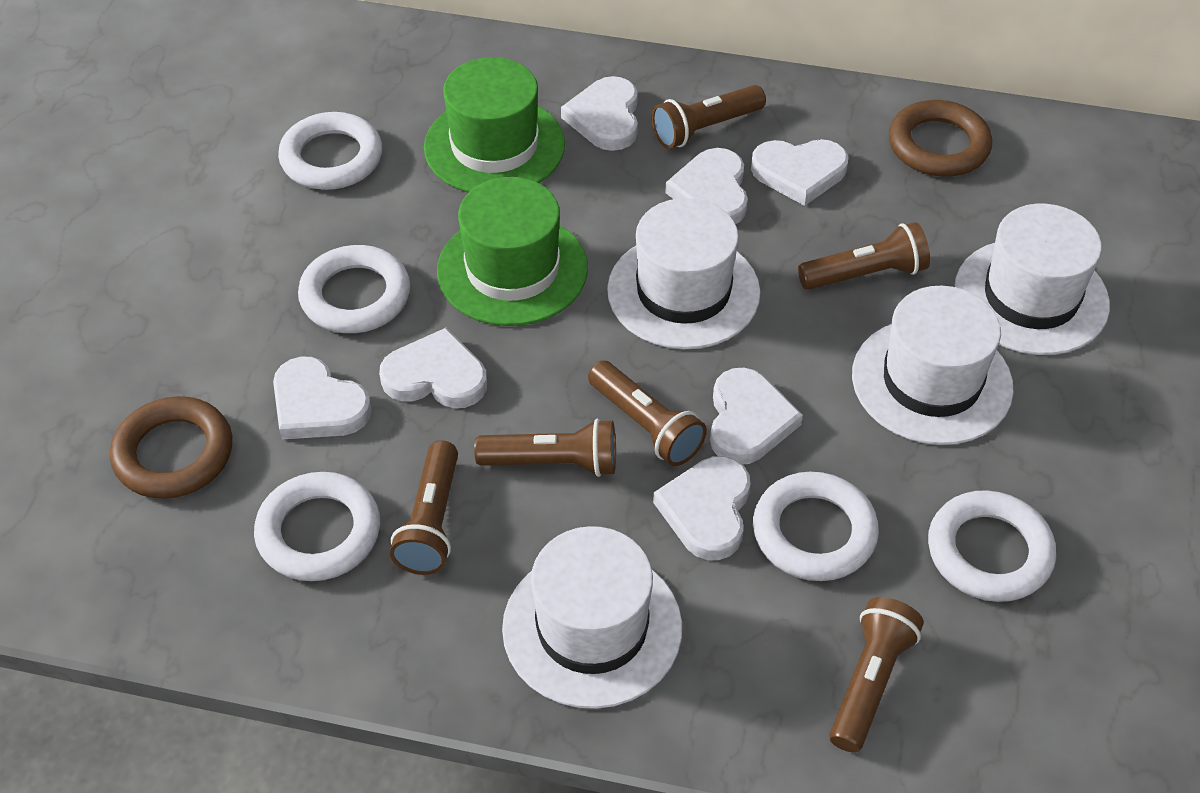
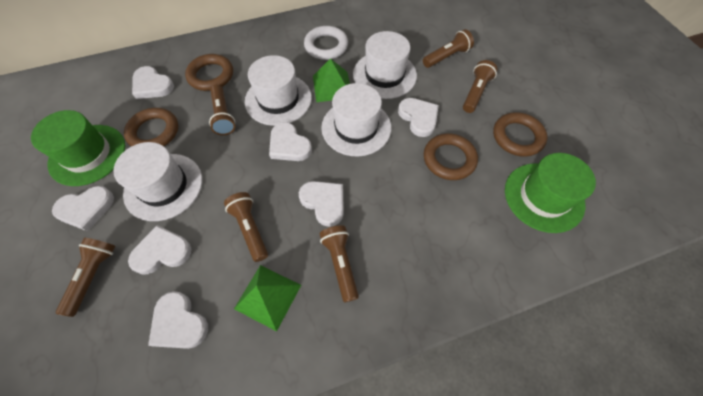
brown ring: 2 -> 4
green pyramid: 0 -> 2
white ring: 5 -> 1

